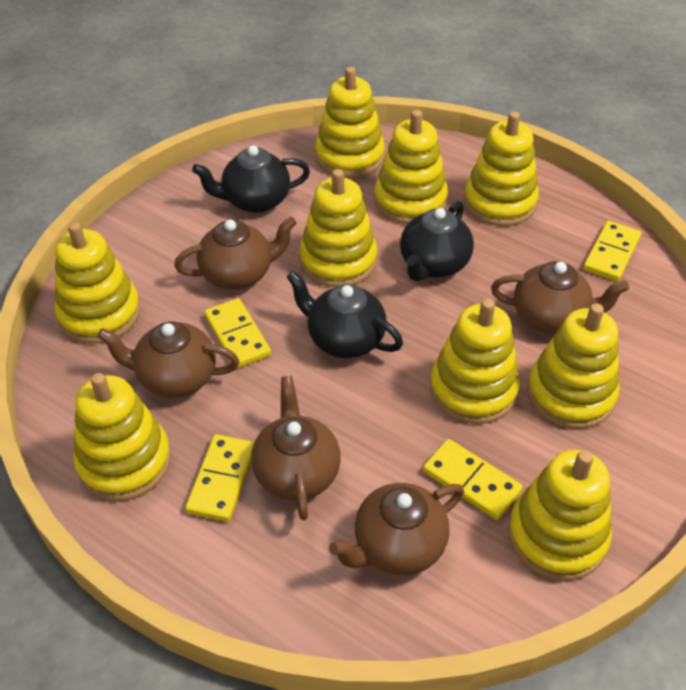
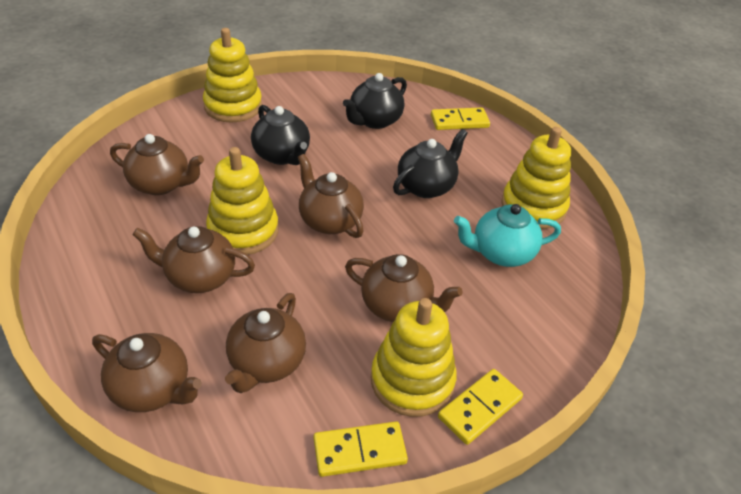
brown teapot: 5 -> 6
turquoise teapot: 0 -> 1
yellow domino: 4 -> 3
yellow stacking toy: 9 -> 4

